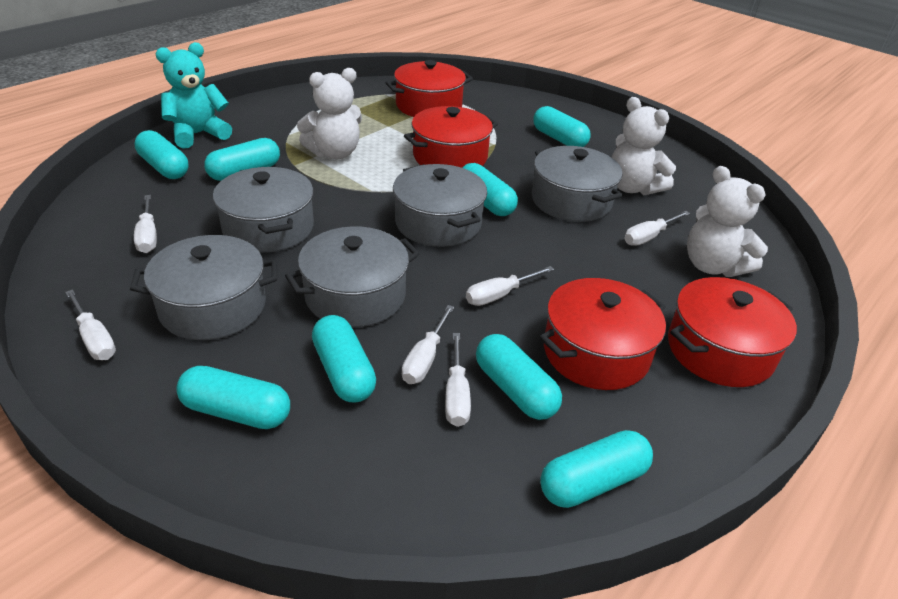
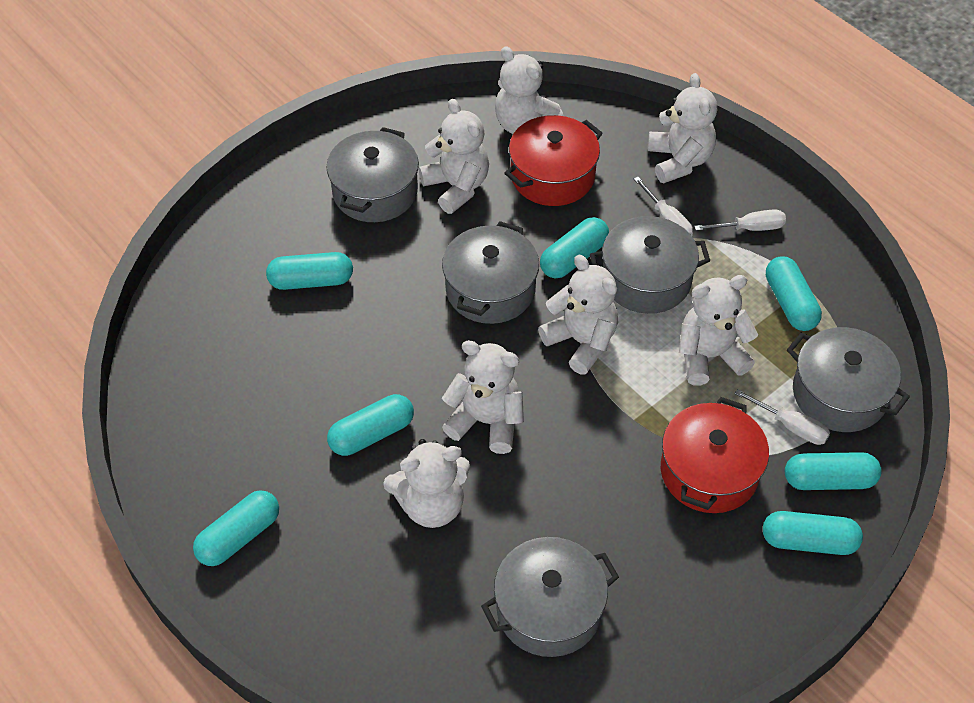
red pot: 4 -> 2
turquoise capsule: 8 -> 7
turquoise teddy bear: 1 -> 0
white screwdriver: 6 -> 3
white teddy bear: 3 -> 7

